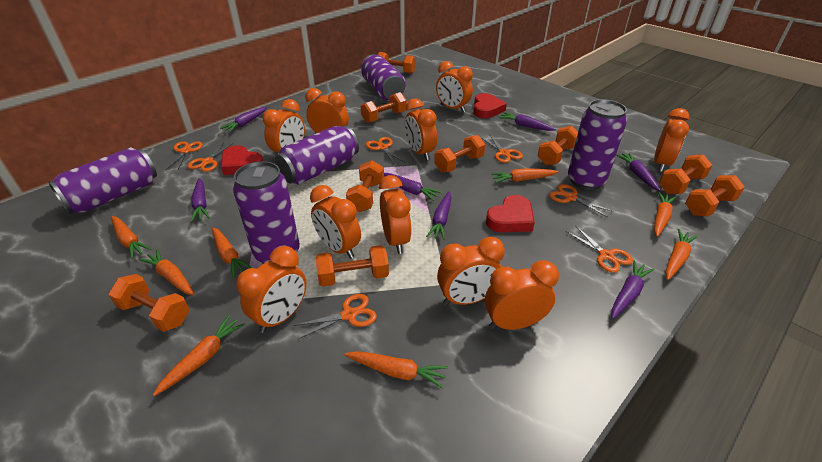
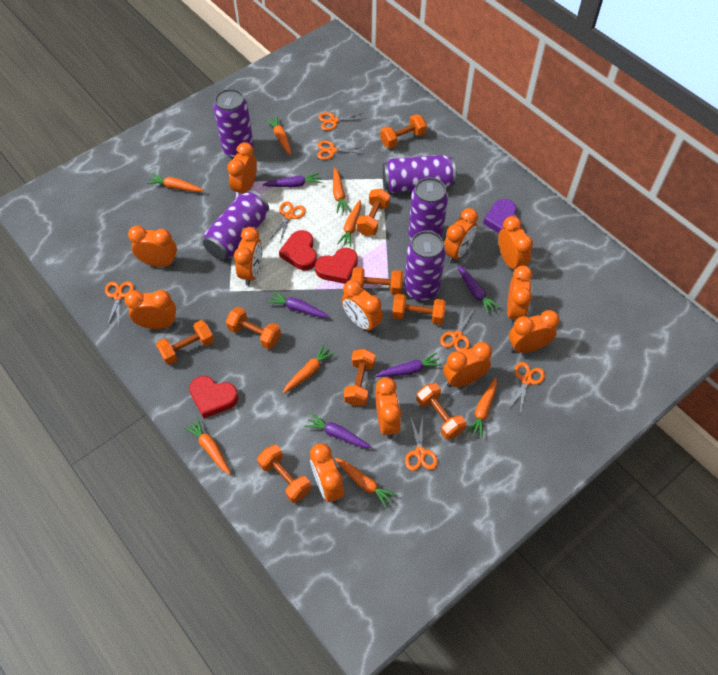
orange clock: 10 -> 12
purple carrot: 7 -> 5
purple heart: 0 -> 1

